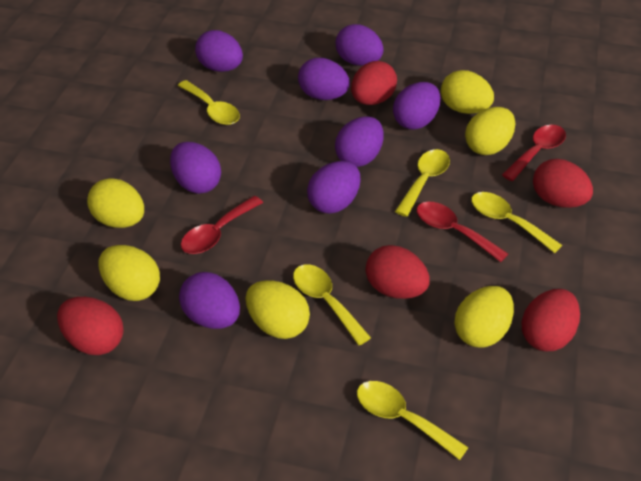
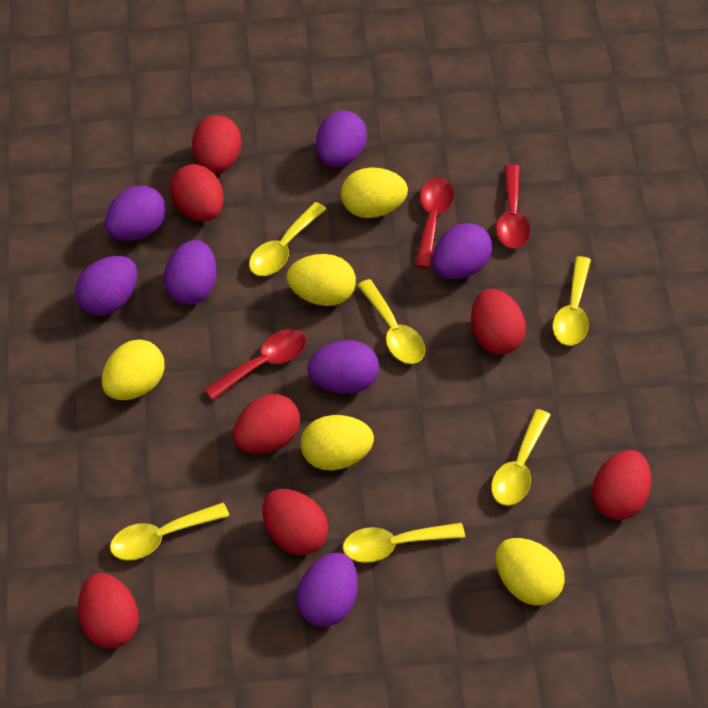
purple egg: 8 -> 7
red egg: 5 -> 7
yellow egg: 6 -> 5
yellow spoon: 5 -> 6

